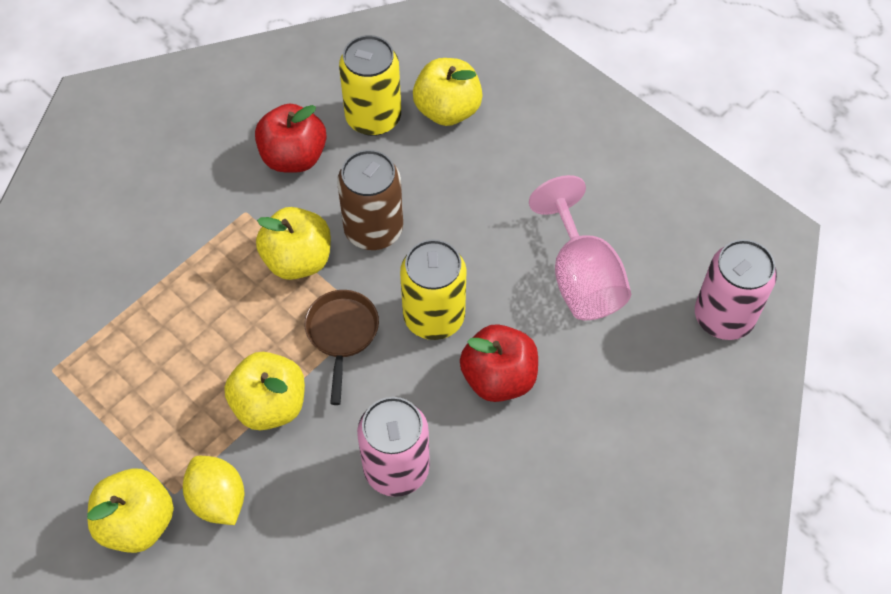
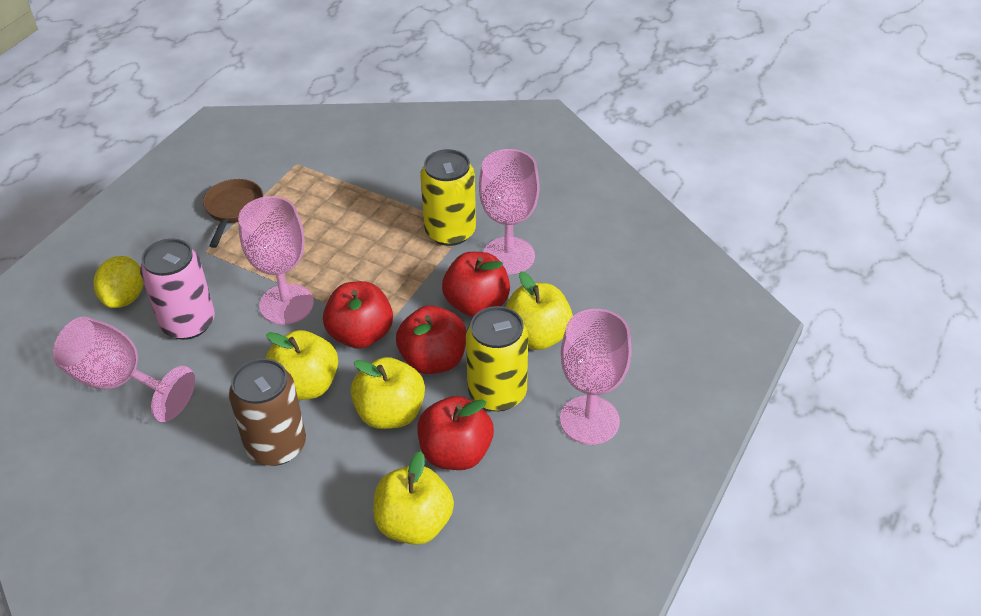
pink can: 2 -> 1
pink goblet: 1 -> 4
red apple: 2 -> 4

